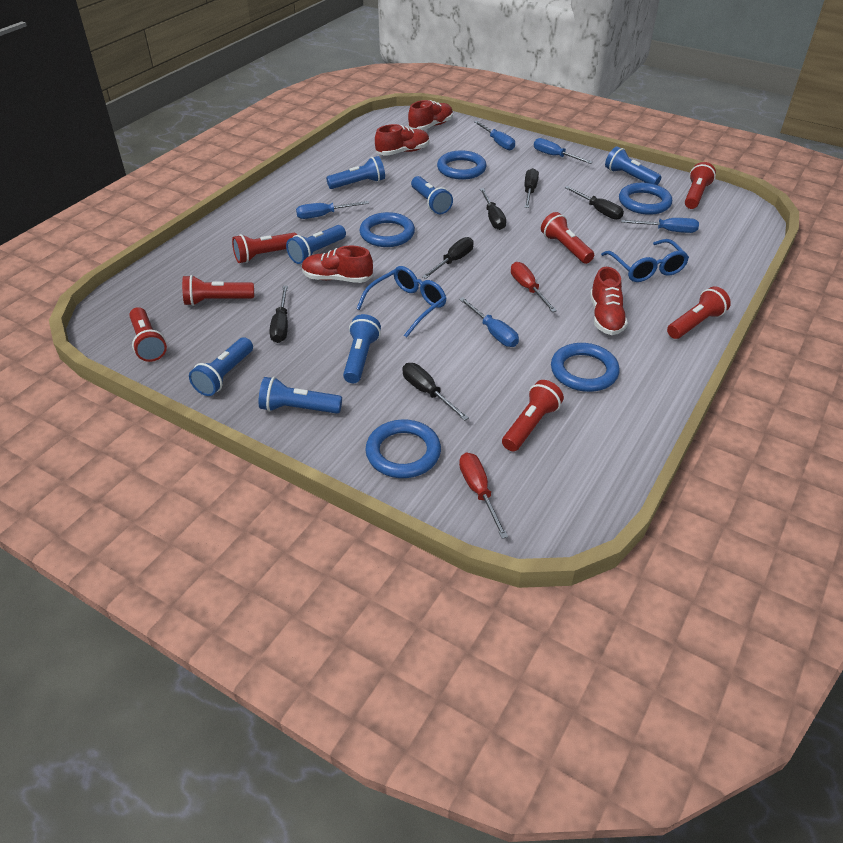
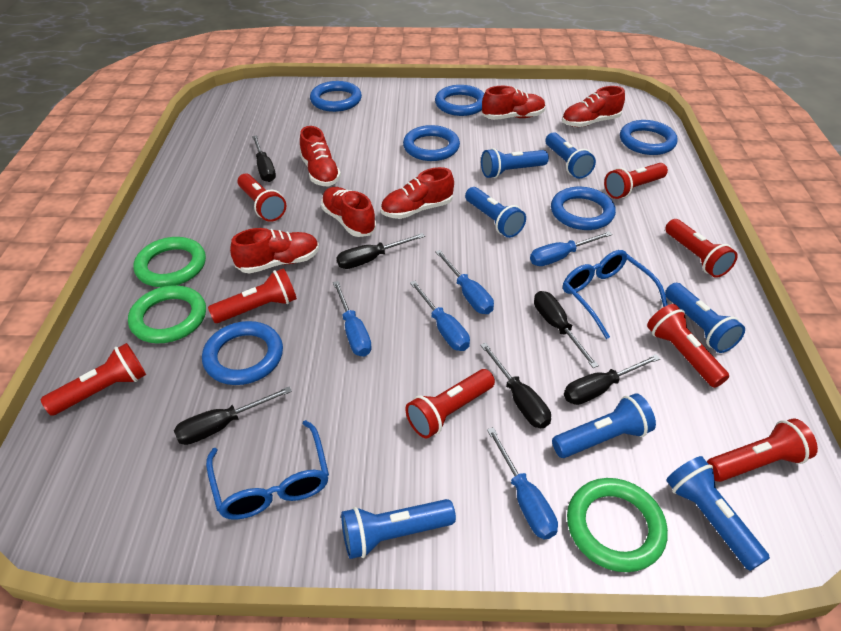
blue ring: 5 -> 6
green ring: 0 -> 3
red flashlight: 7 -> 8
red screwdriver: 2 -> 0
red shoe: 4 -> 6

